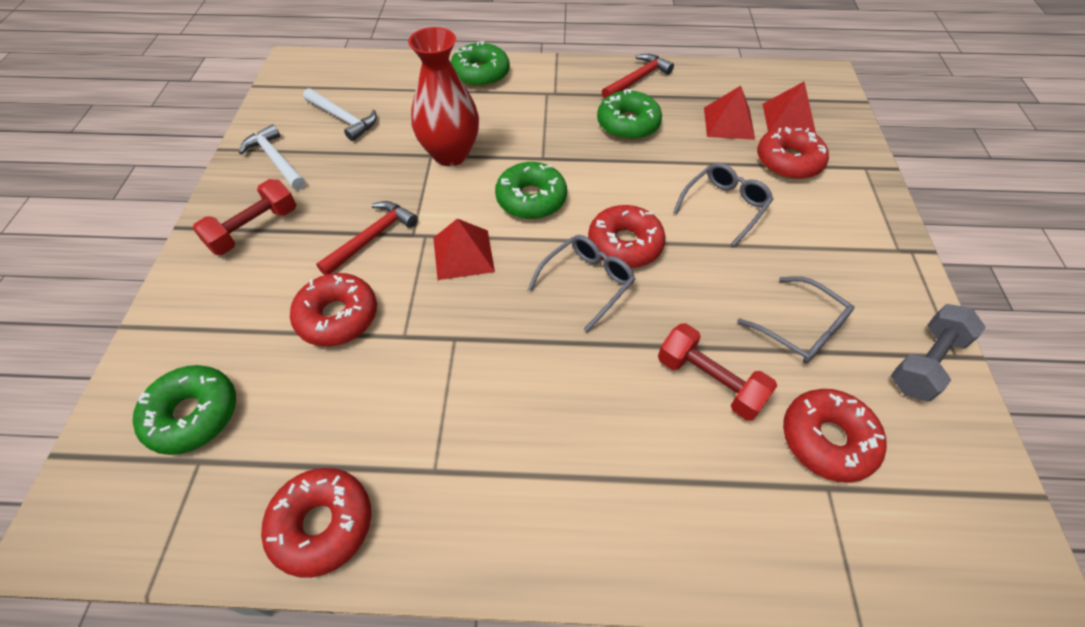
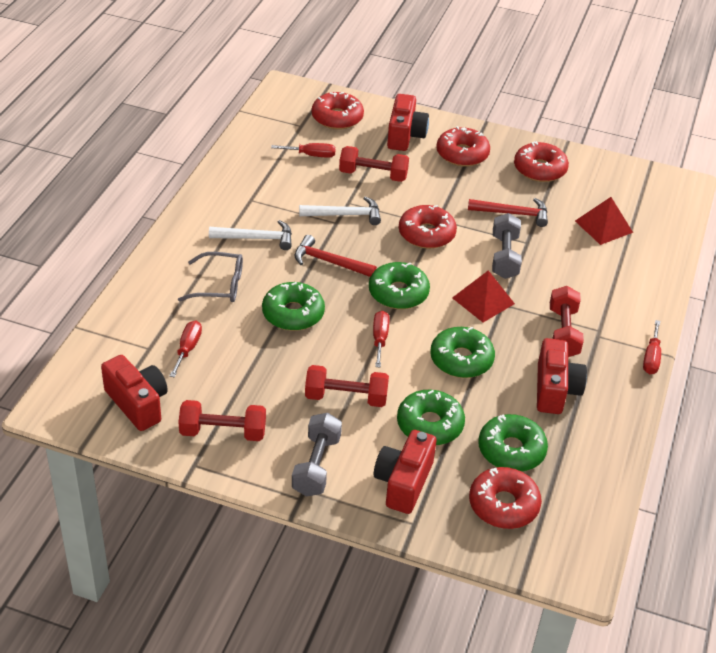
green donut: 4 -> 5
grey dumbbell: 1 -> 2
grey glasses: 3 -> 1
red camera: 0 -> 4
red dumbbell: 2 -> 4
red pyramid: 3 -> 2
red screwdriver: 0 -> 4
red vase: 1 -> 0

